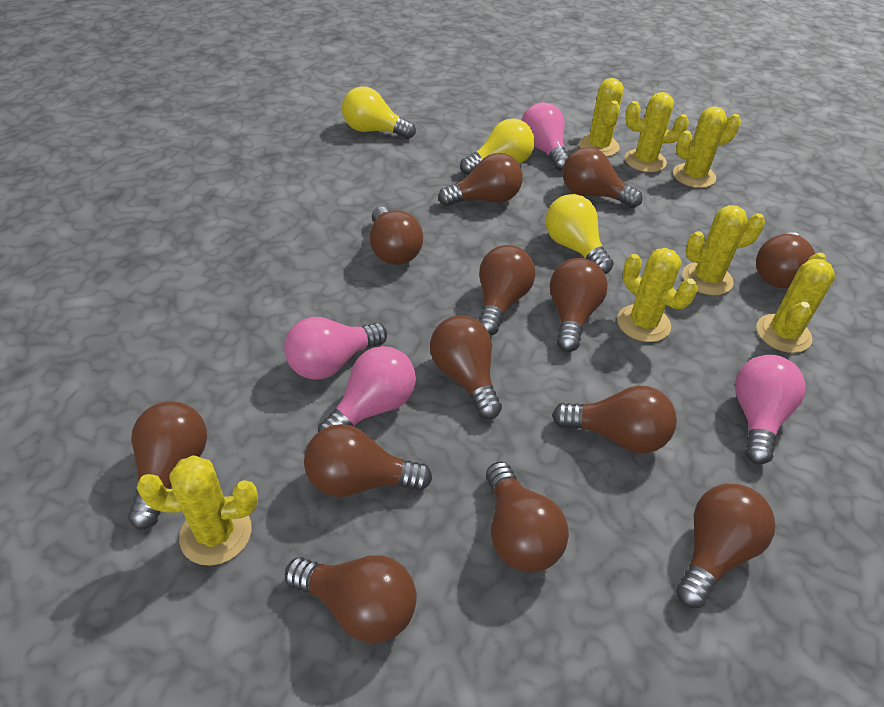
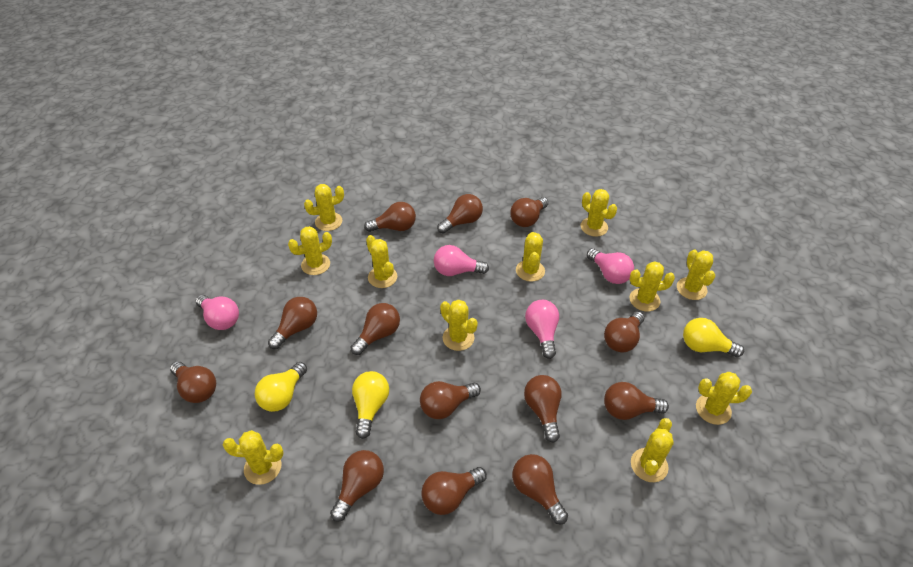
yellow cactus: 7 -> 11

